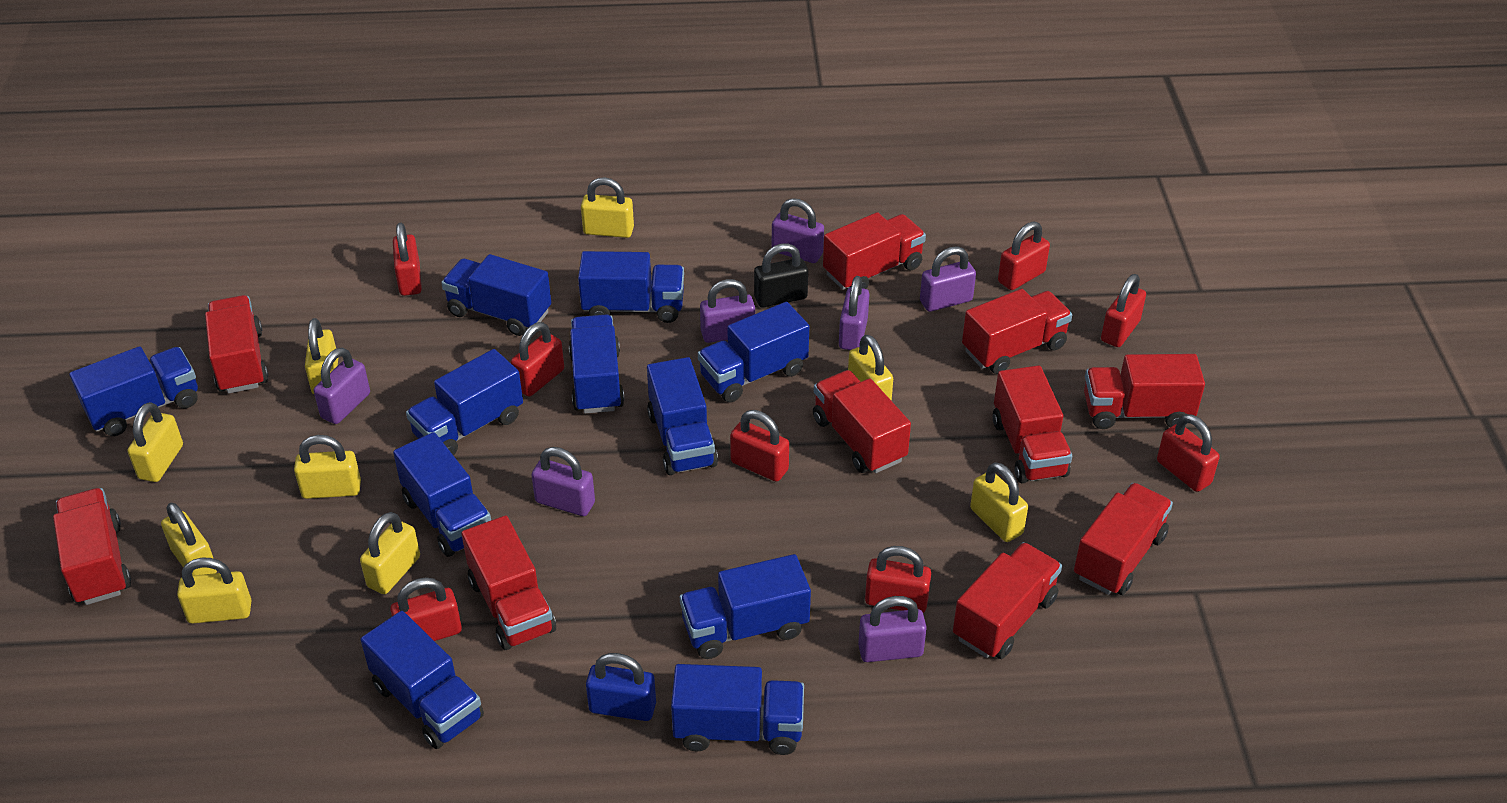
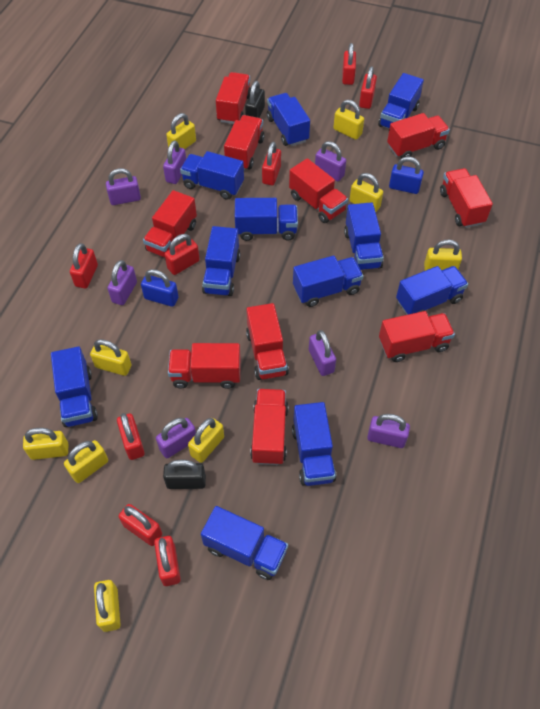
black padlock: 1 -> 2
blue padlock: 1 -> 2

